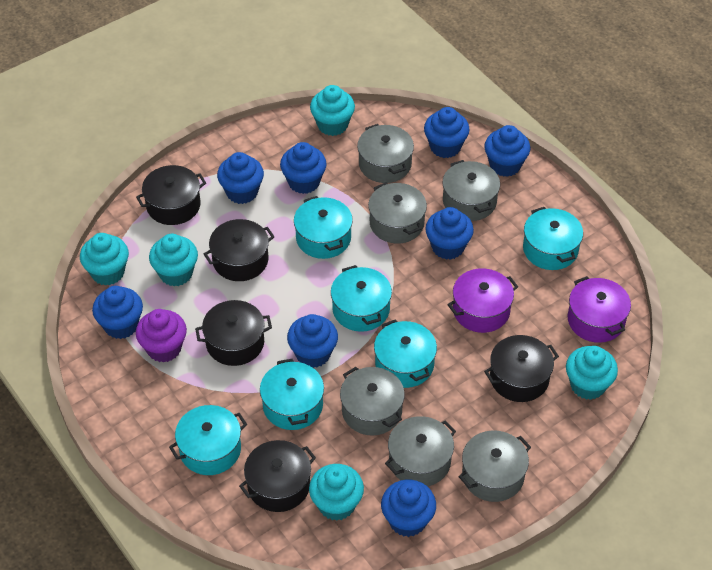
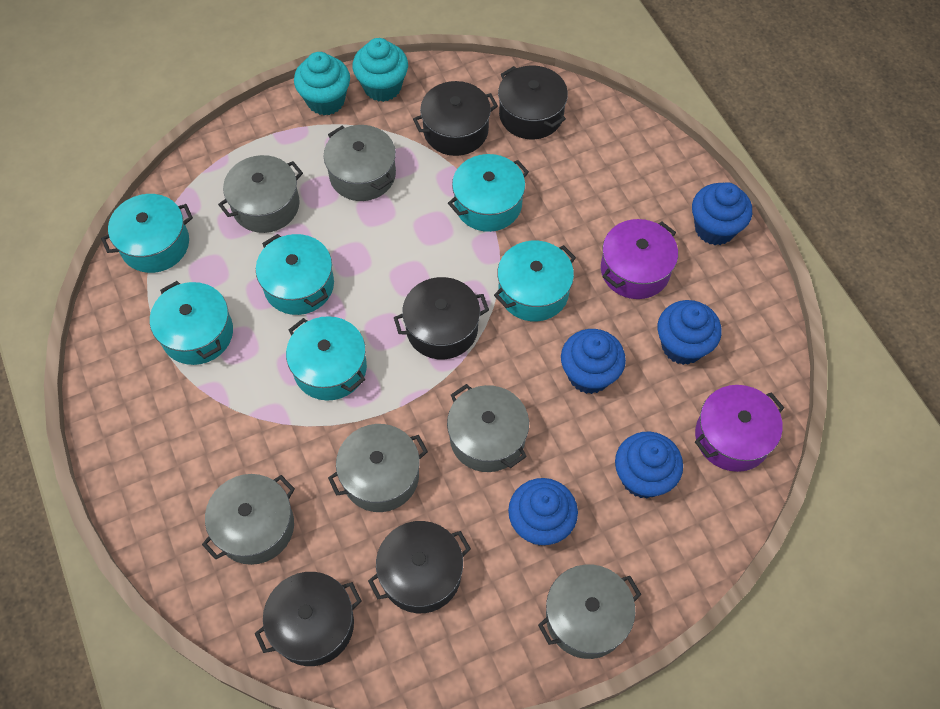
blue cupcake: 8 -> 5
purple cupcake: 1 -> 0
turquoise cupcake: 5 -> 2

